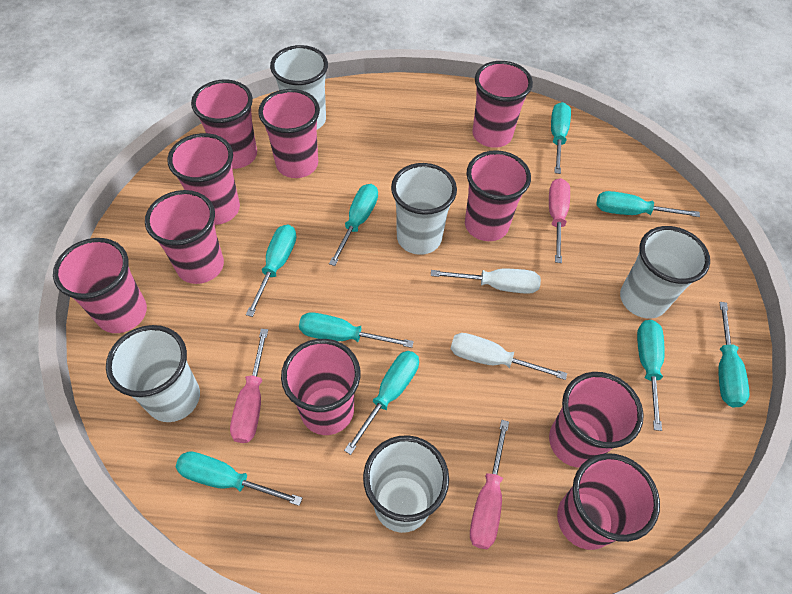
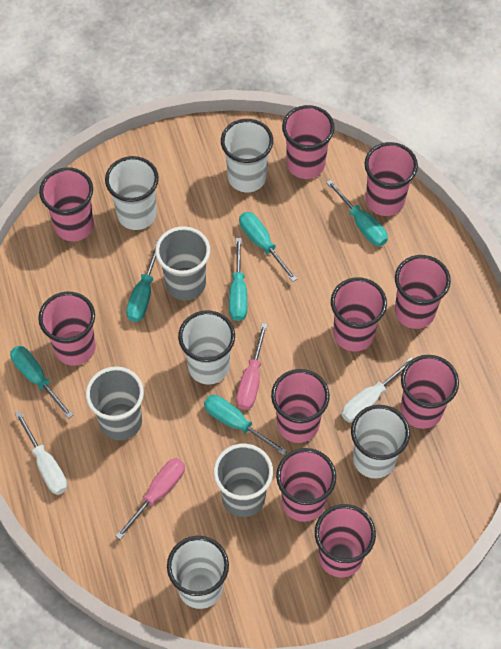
grey cup: 0 -> 3
pink screwdriver: 3 -> 2
turquoise screwdriver: 9 -> 6

